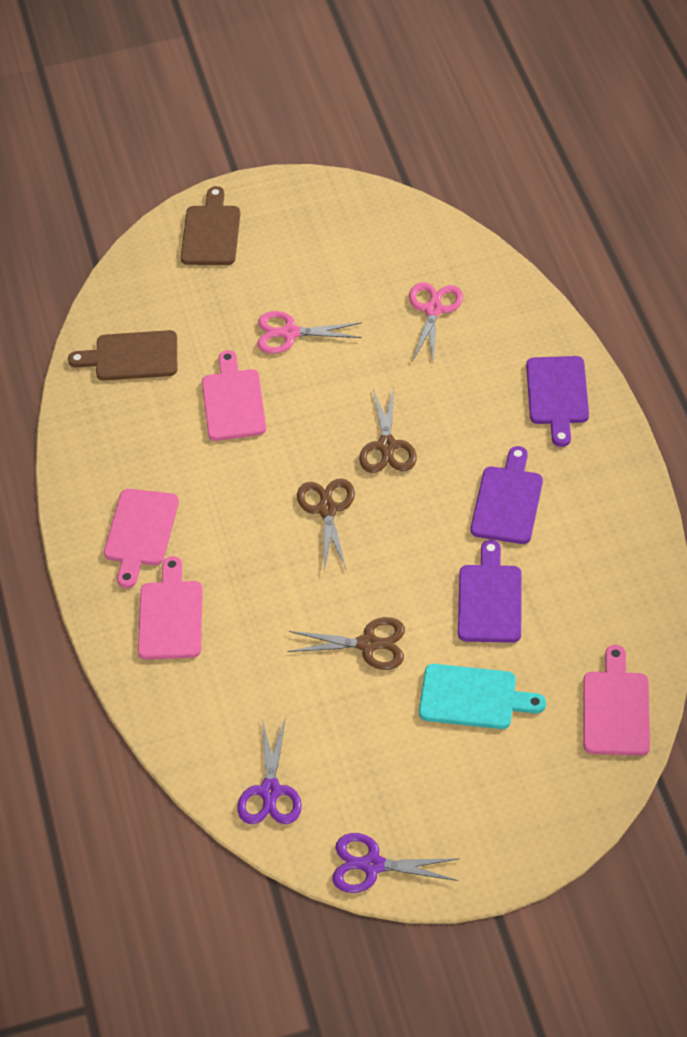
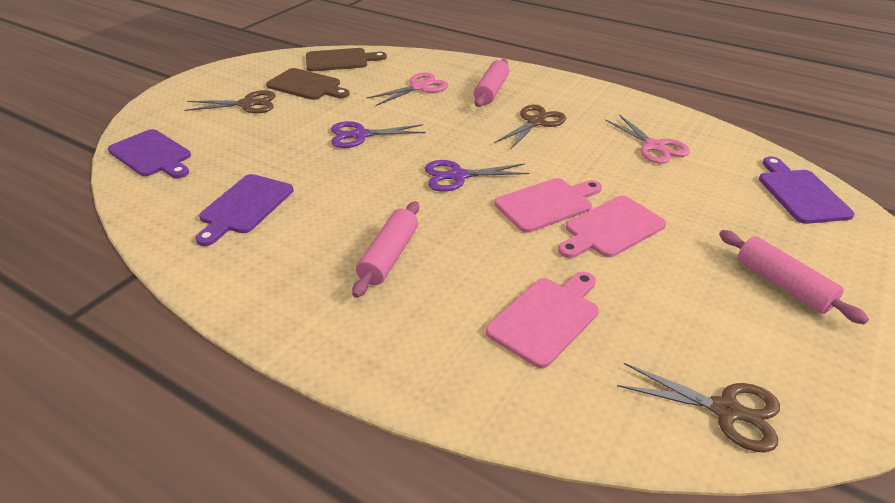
pink cutting board: 4 -> 3
pink rolling pin: 0 -> 3
turquoise cutting board: 1 -> 0

